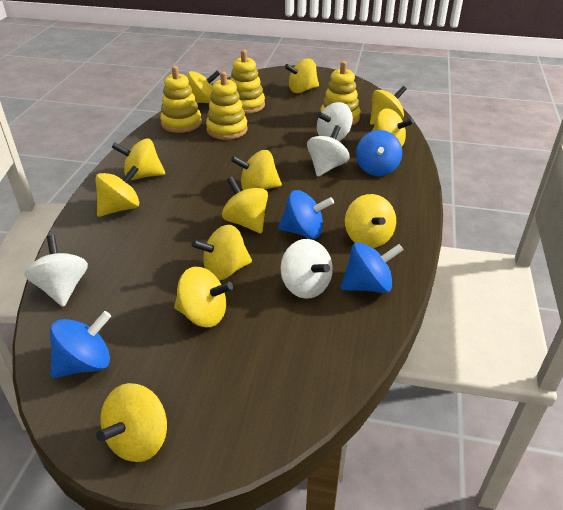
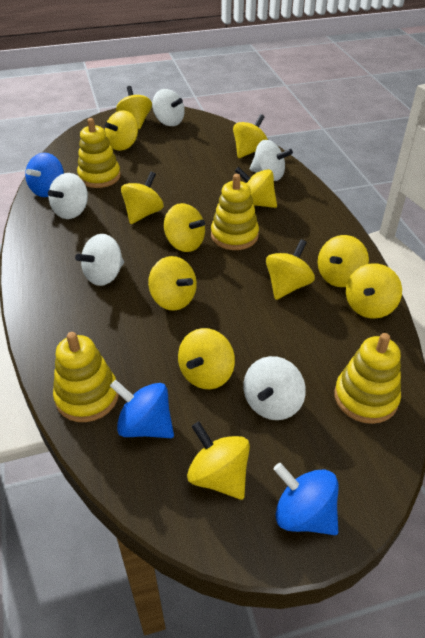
blue spinning top: 4 -> 3
white spinning top: 4 -> 5

